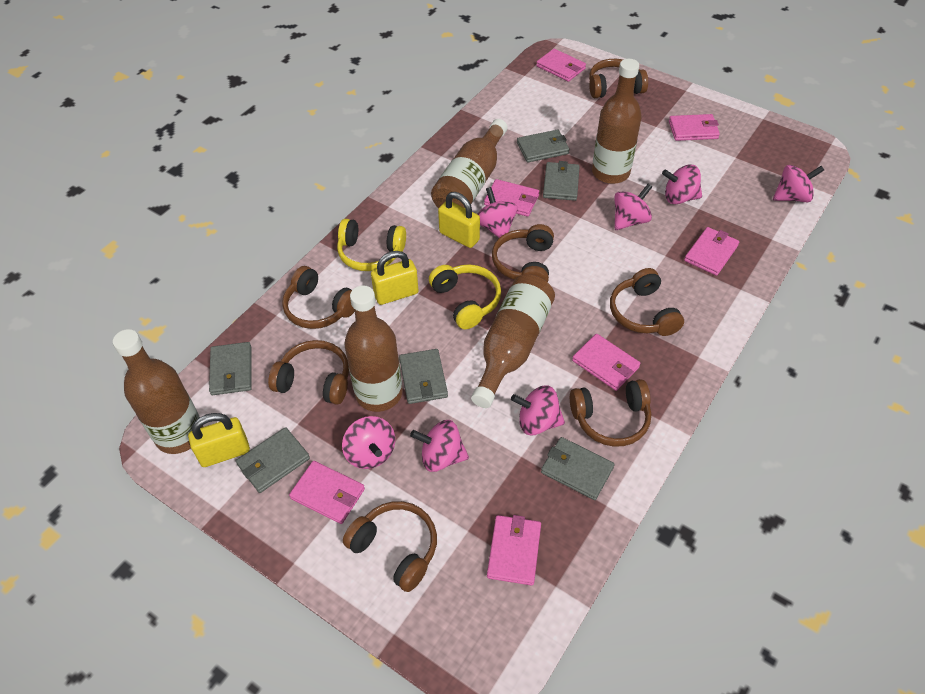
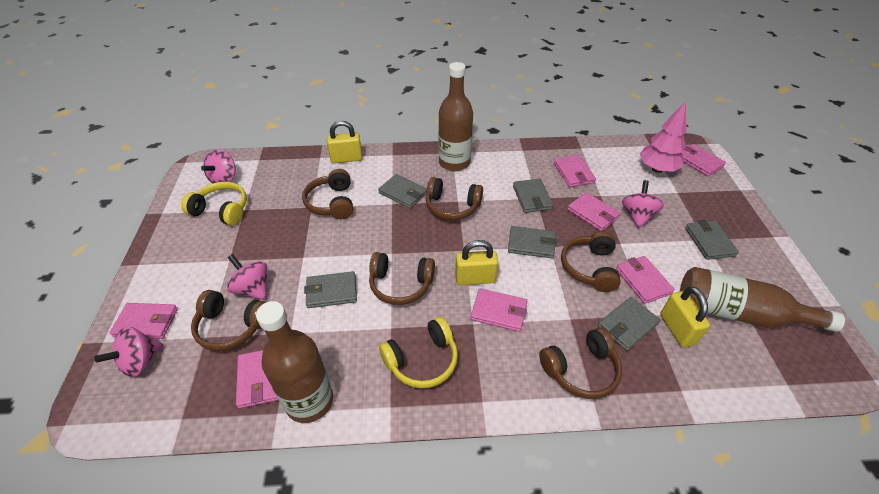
brown bottle: 5 -> 3
brown headphones: 7 -> 6
pink spinning top: 7 -> 4
pink tree: 0 -> 1

